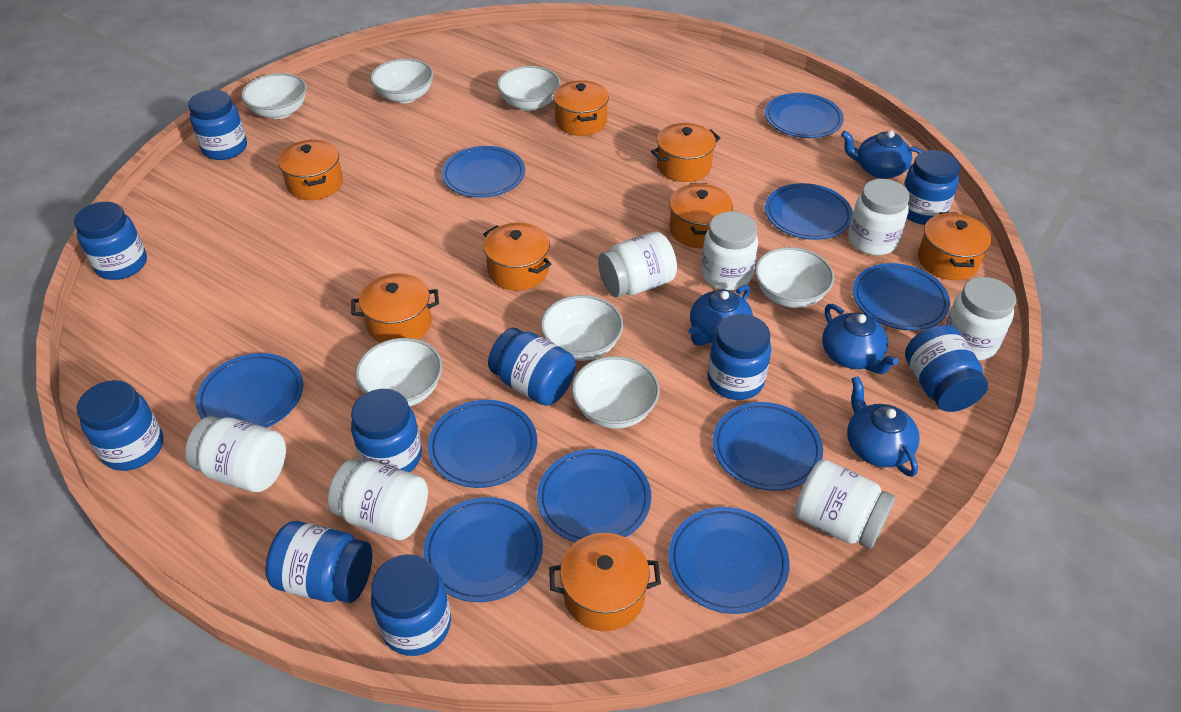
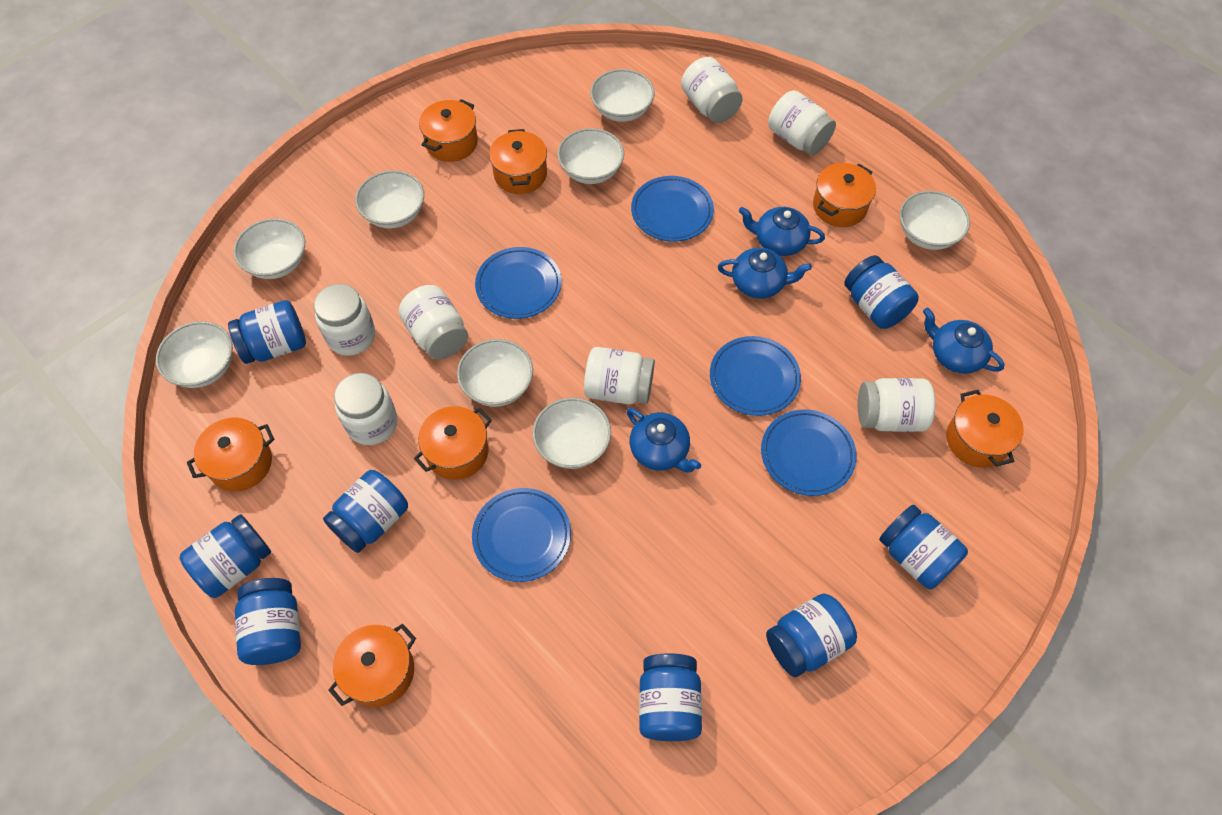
blue jar: 10 -> 8
blue plate: 10 -> 5
orange pot: 8 -> 7
white bowl: 7 -> 8

